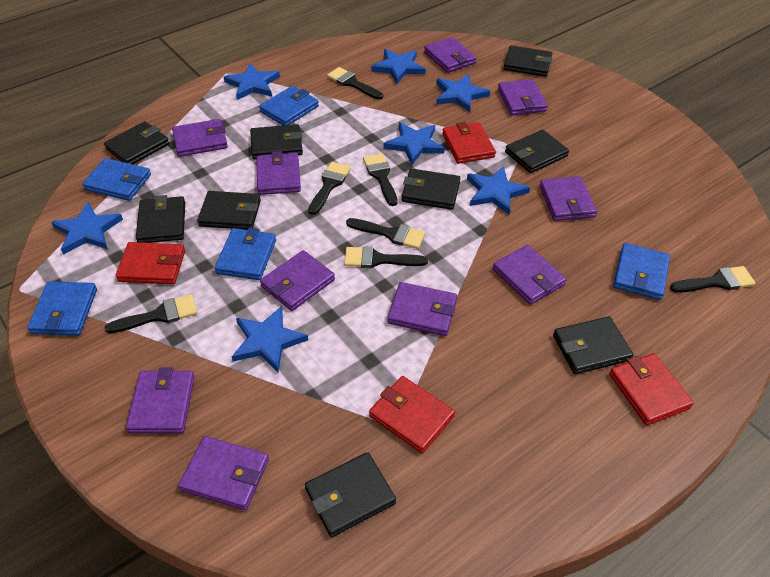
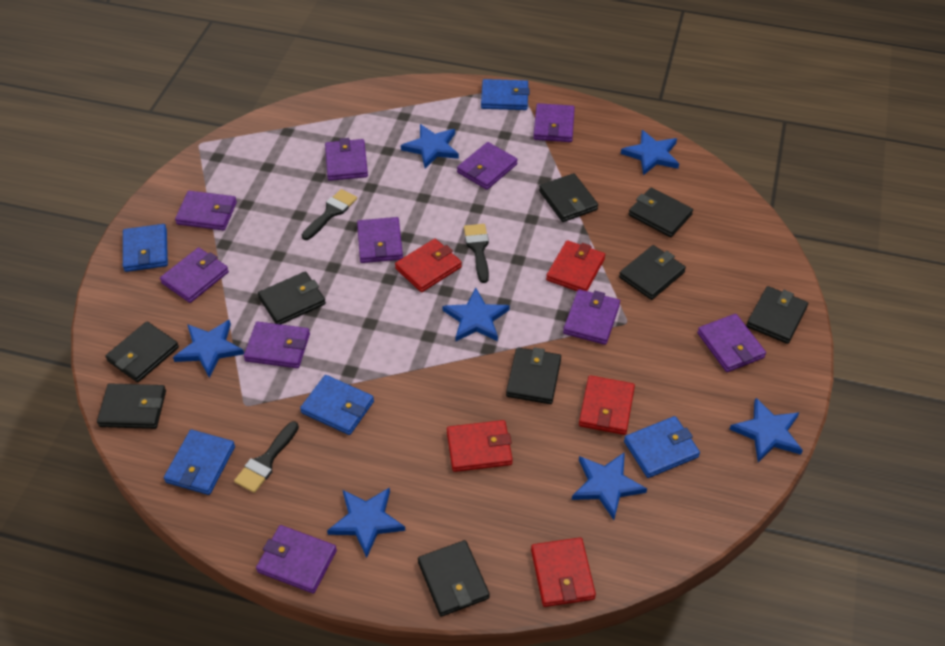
black brush: 7 -> 3
red wallet: 4 -> 5

